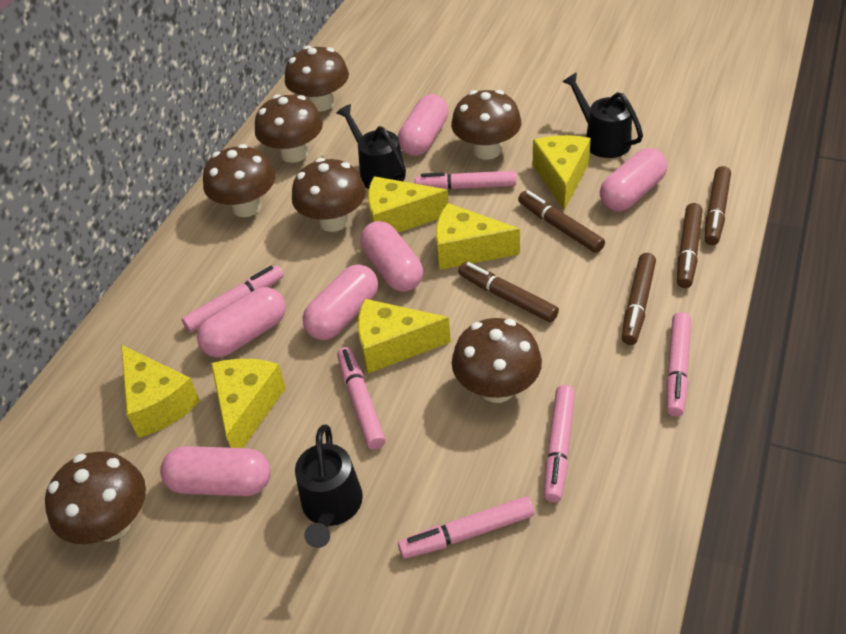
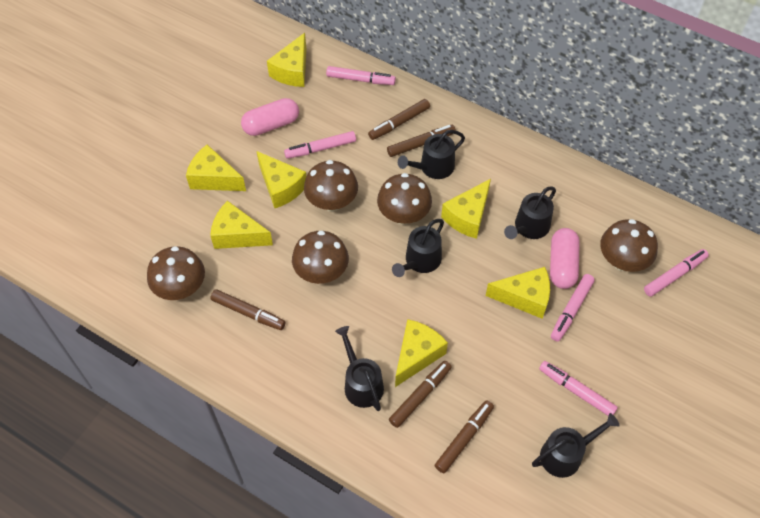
black watering can: 3 -> 5
brown mushroom: 7 -> 5
pink capsule: 6 -> 2
pink marker: 6 -> 5
yellow cheese: 6 -> 7

